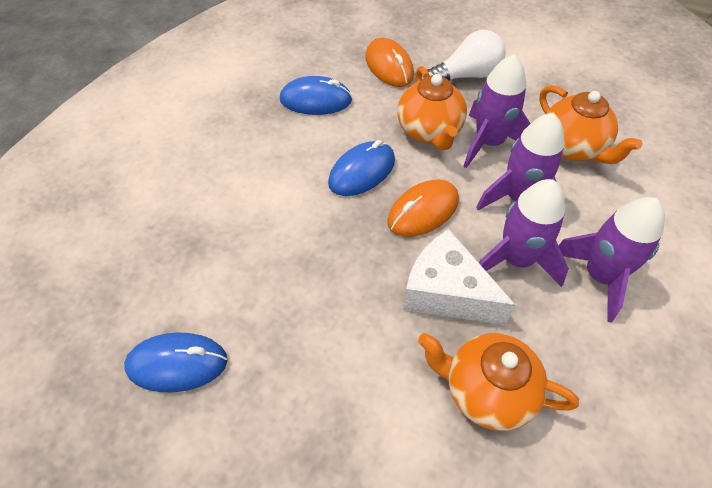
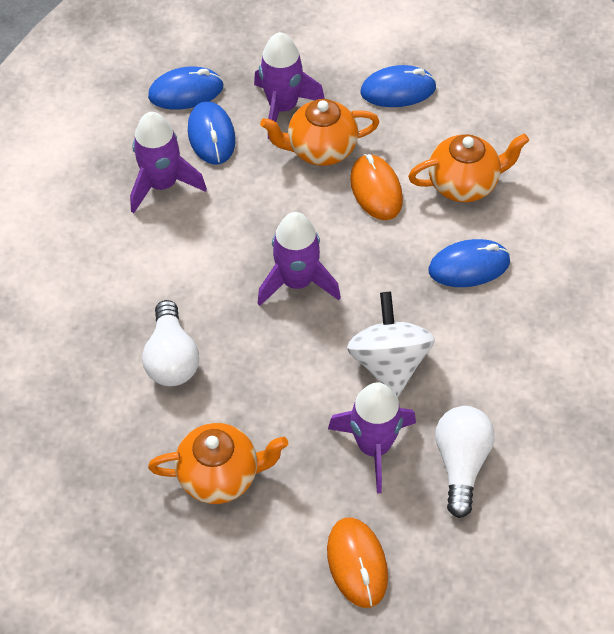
blue mouse: 3 -> 4
white cheese: 1 -> 0
white light bulb: 1 -> 2
white spinning top: 0 -> 1

